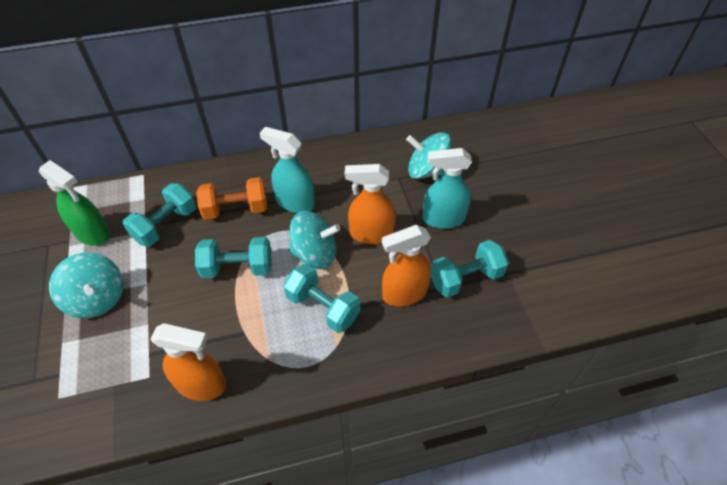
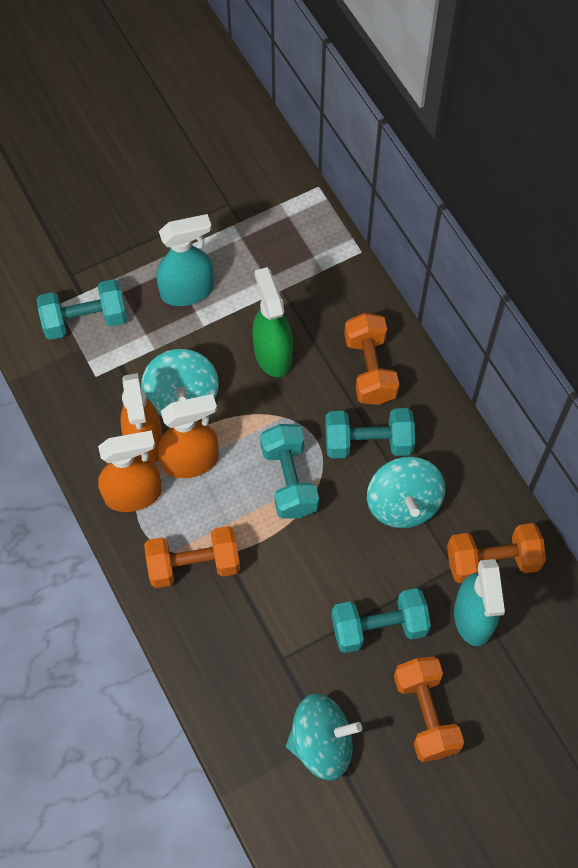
orange dumbbell: 1 -> 4

